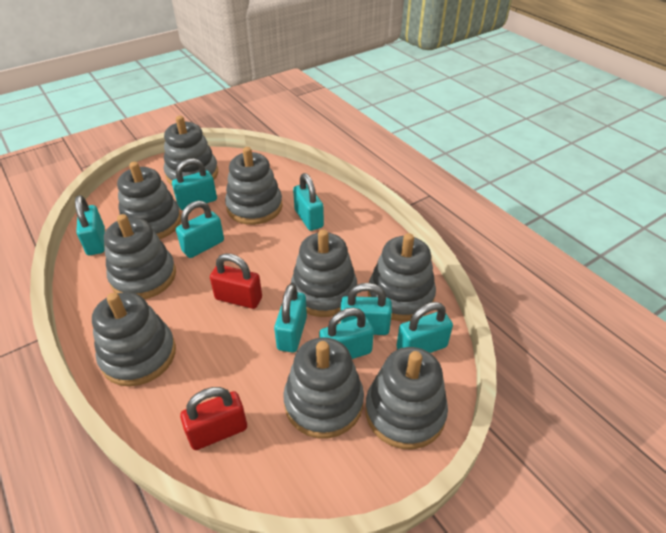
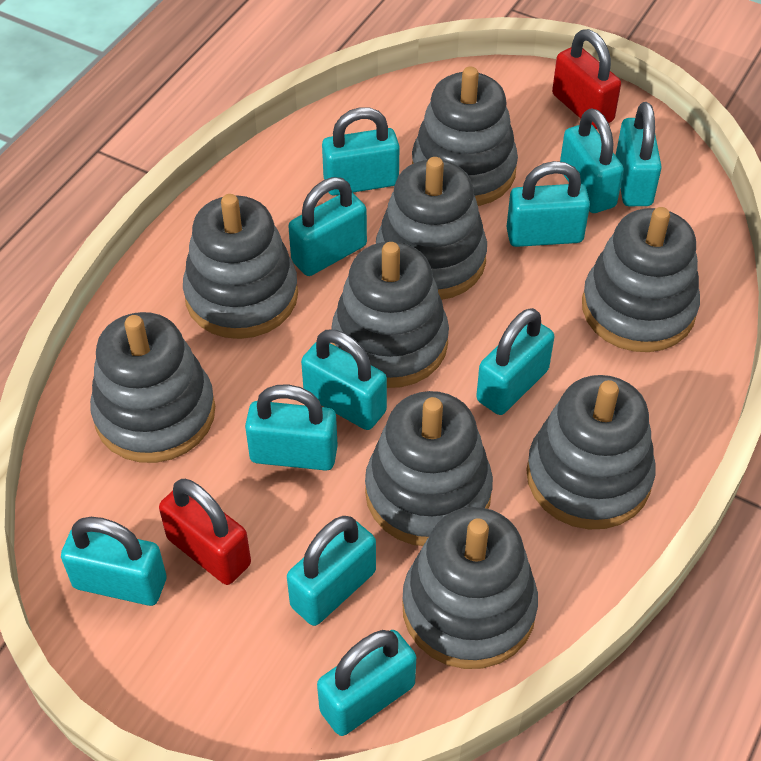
turquoise padlock: 8 -> 11

